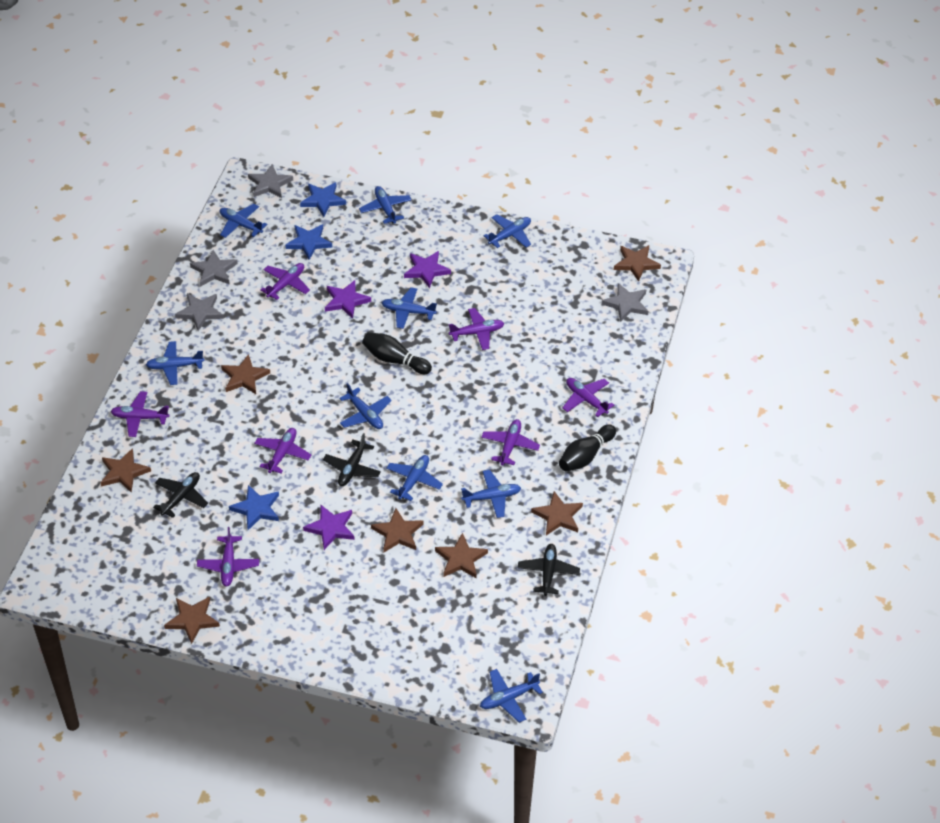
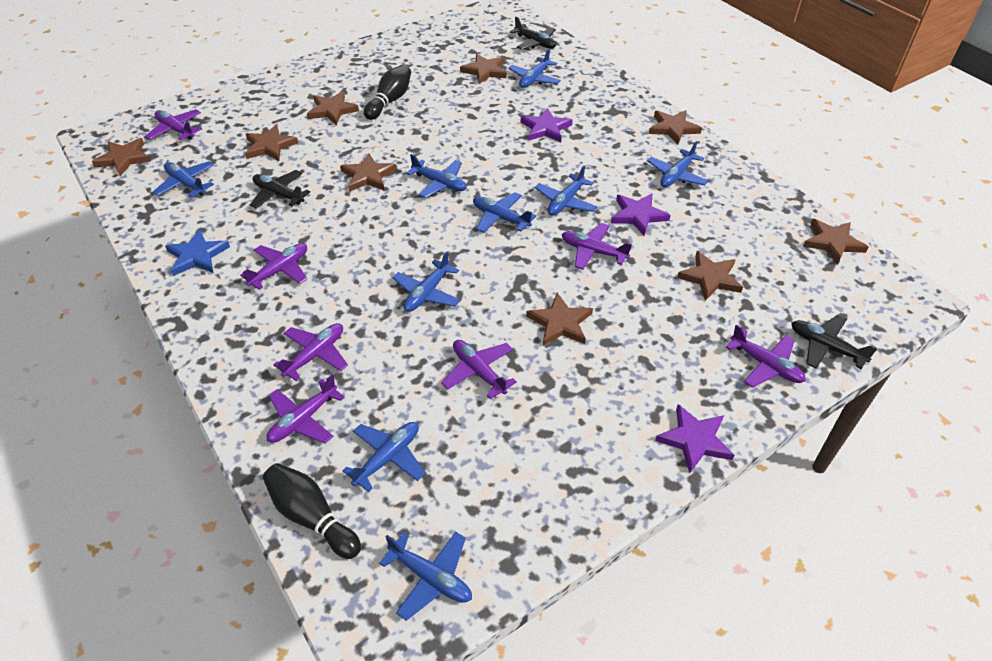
blue star: 3 -> 1
brown star: 7 -> 9
grey star: 4 -> 0

